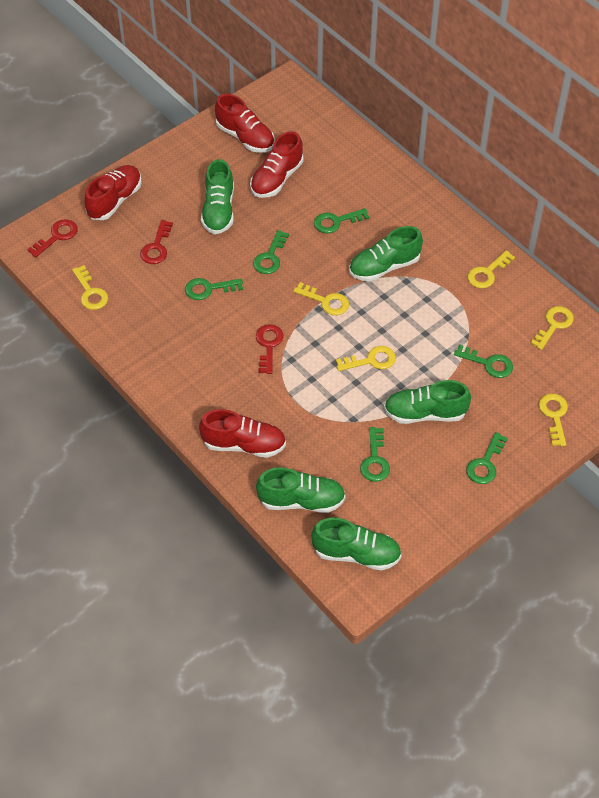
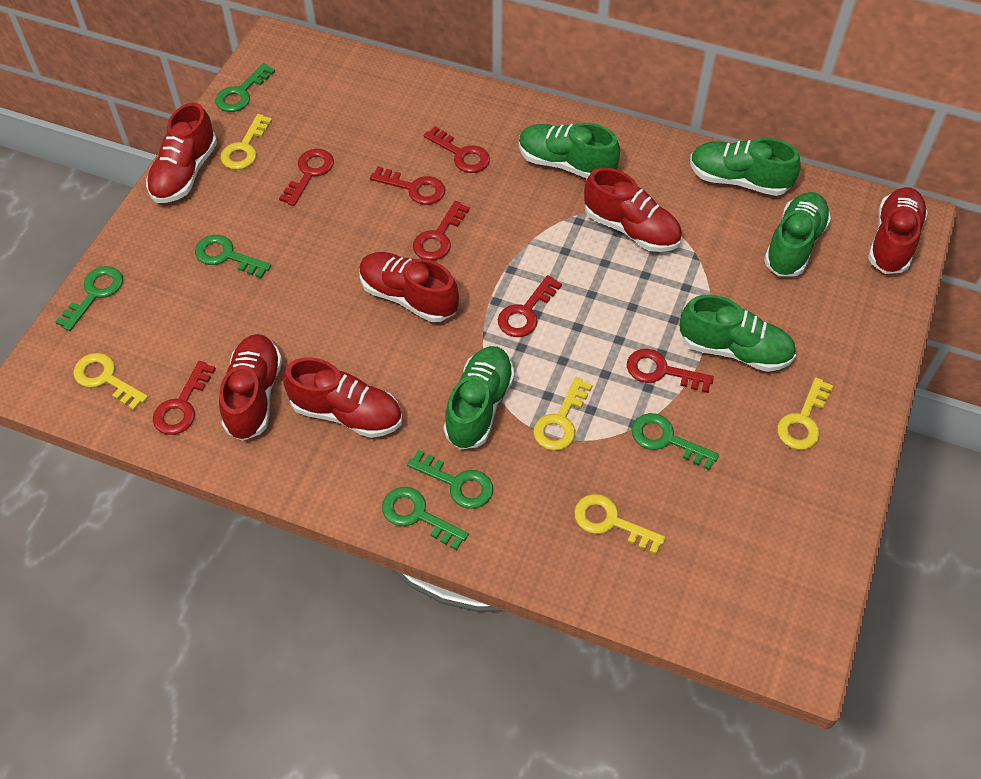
red key: 3 -> 7
red shoe: 4 -> 6
yellow key: 6 -> 5

